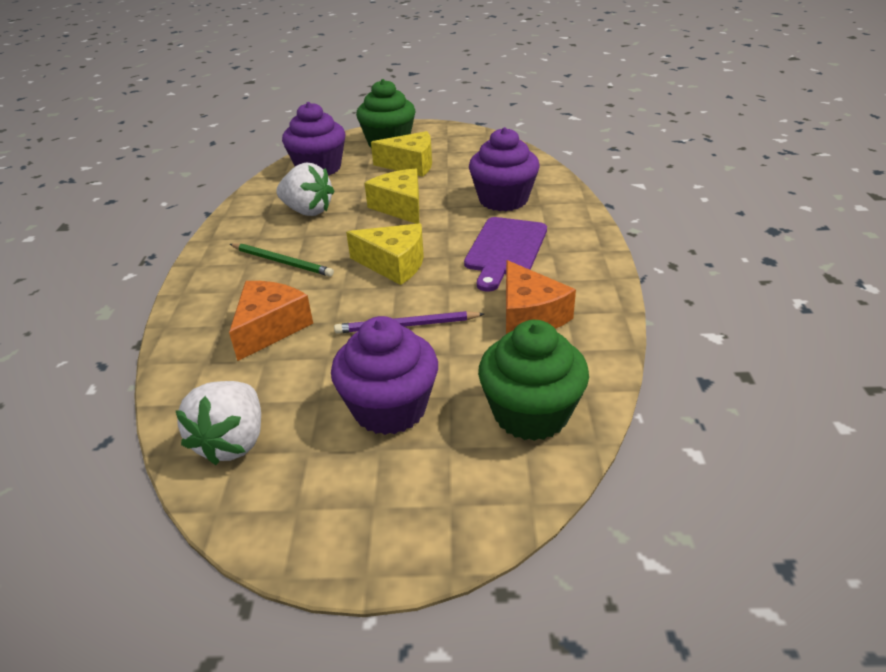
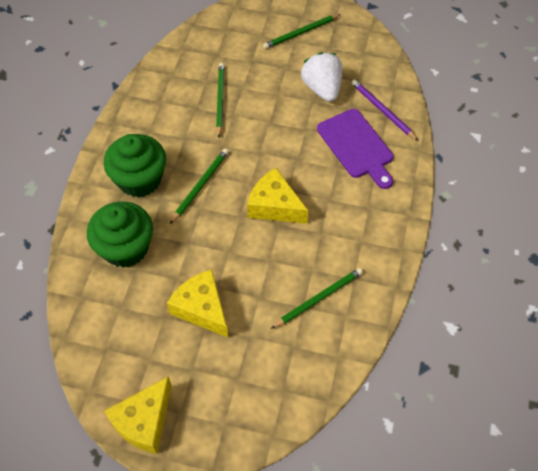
green pencil: 1 -> 4
orange cheese: 2 -> 0
purple cupcake: 3 -> 0
white strawberry: 2 -> 1

